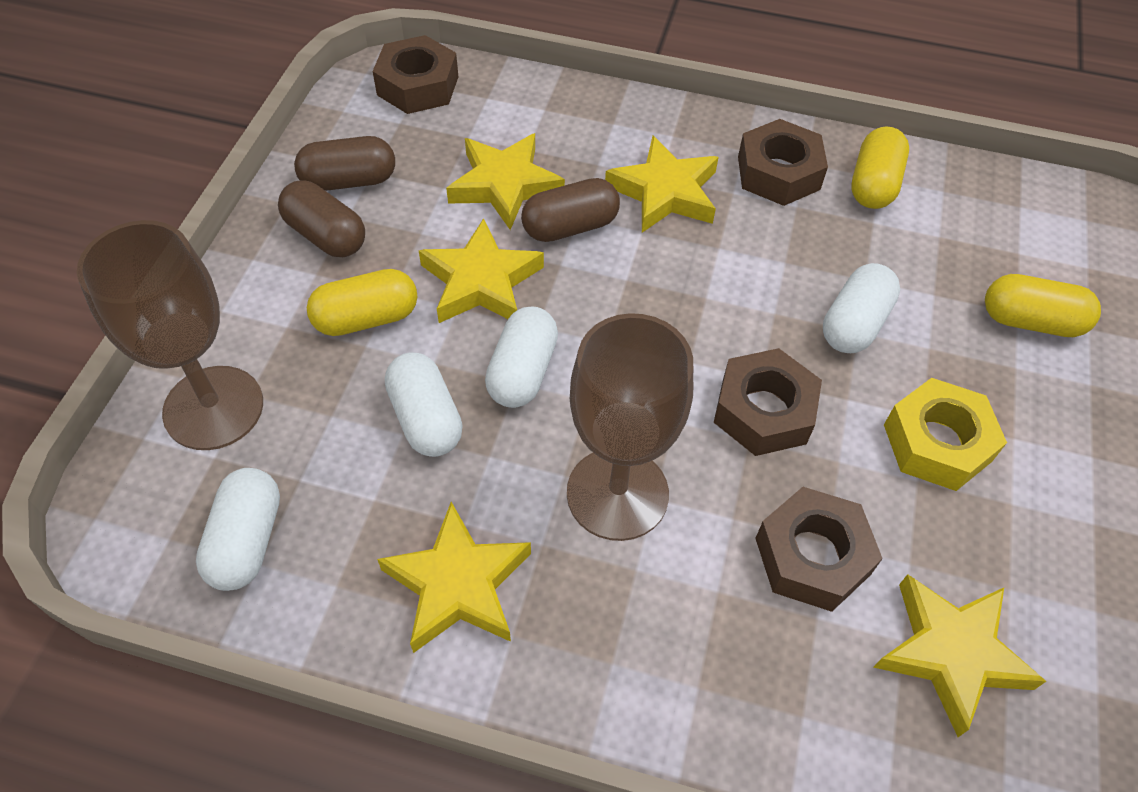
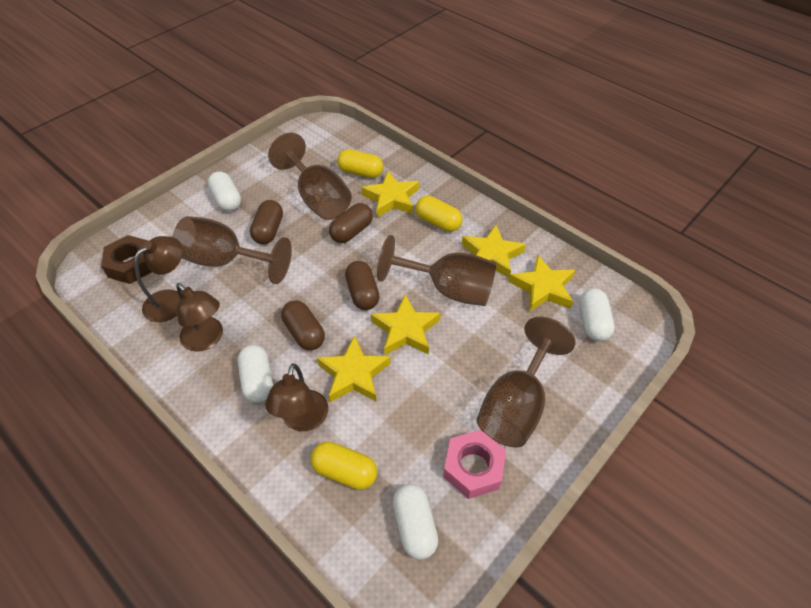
brown capsule: 3 -> 4
brown goblet: 2 -> 4
brown lamp: 0 -> 3
brown nut: 4 -> 1
pink nut: 0 -> 1
yellow nut: 1 -> 0

